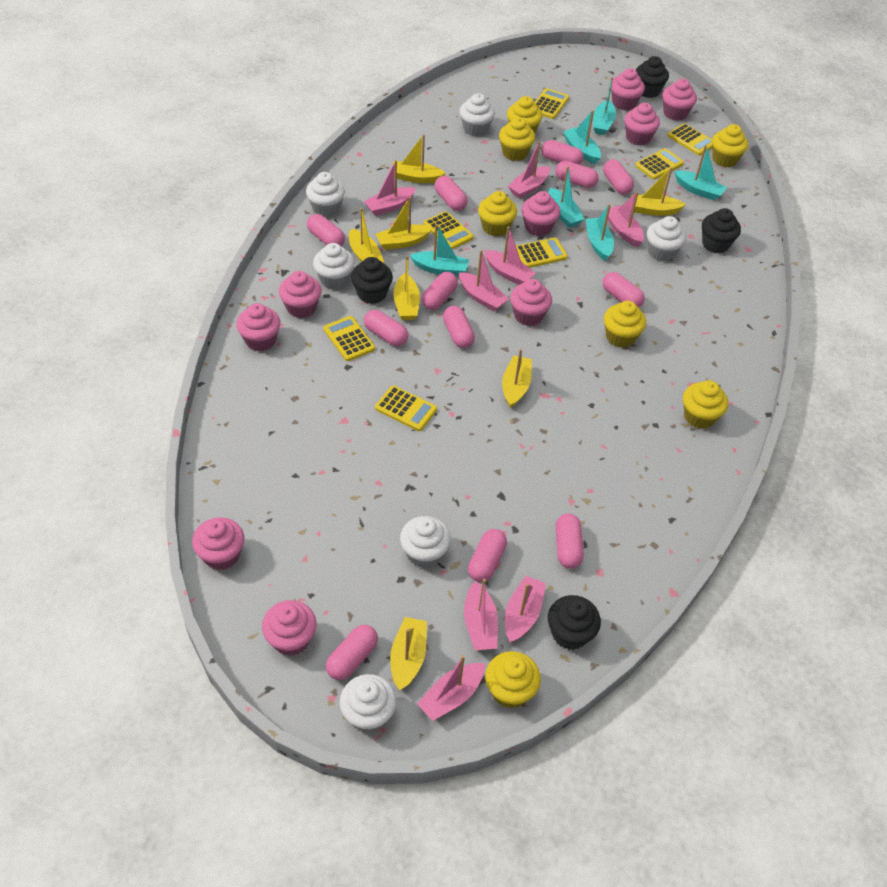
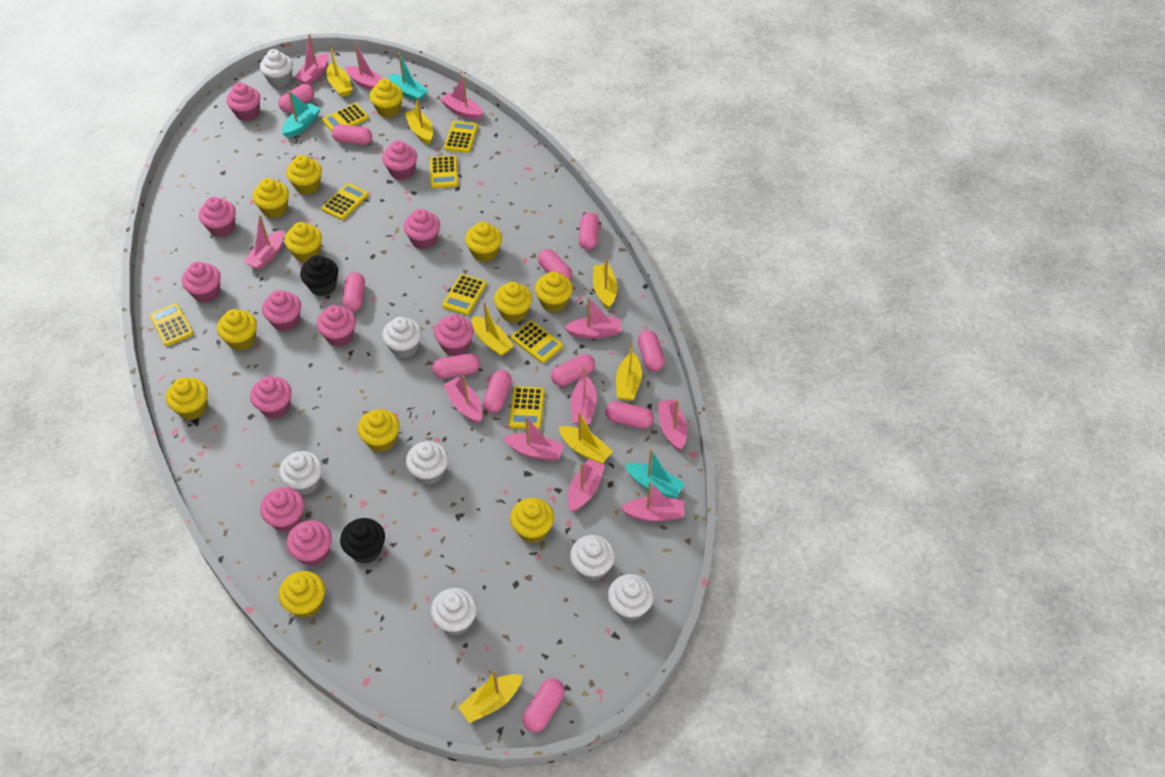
black cupcake: 4 -> 2
pink boat: 8 -> 11
pink capsule: 12 -> 11
pink cupcake: 9 -> 11
turquoise boat: 6 -> 3
white cupcake: 6 -> 7
yellow calculator: 7 -> 8
yellow cupcake: 7 -> 12

